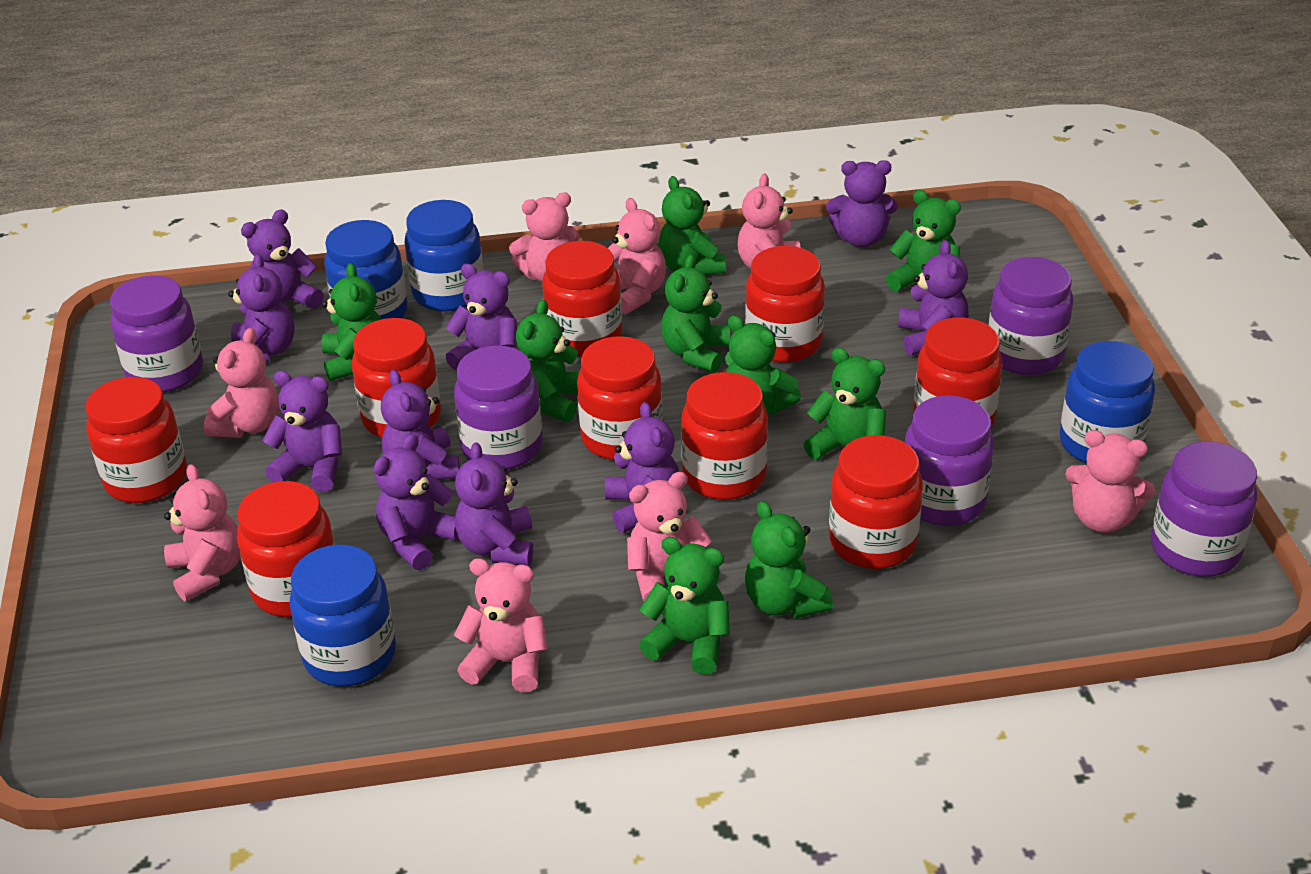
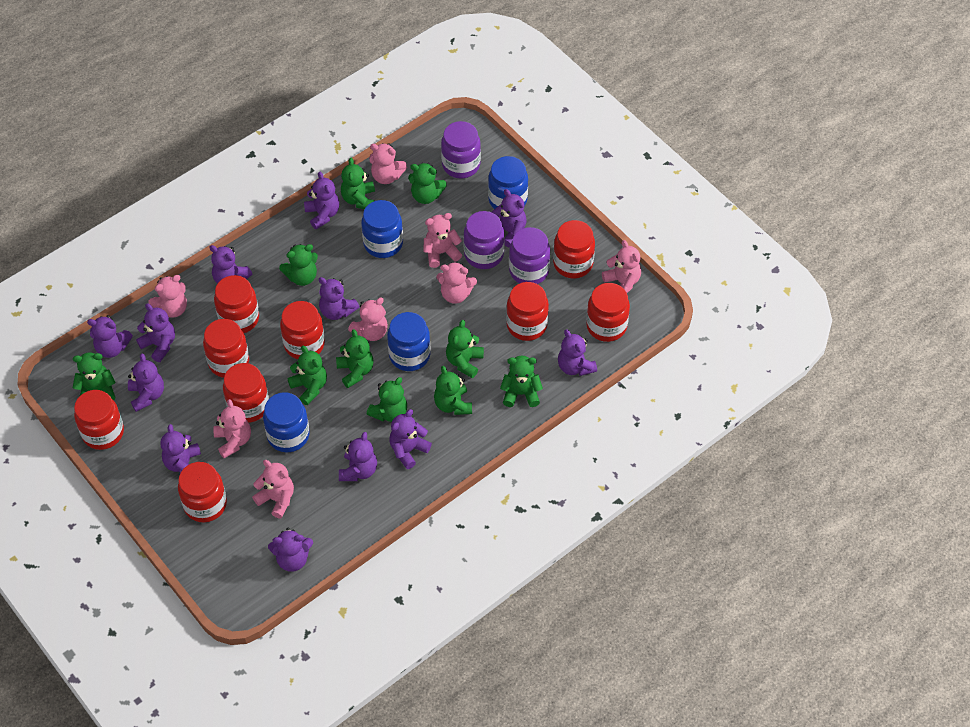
green teddy bear: 9 -> 10
purple jar: 5 -> 3
purple teddy bear: 10 -> 12

